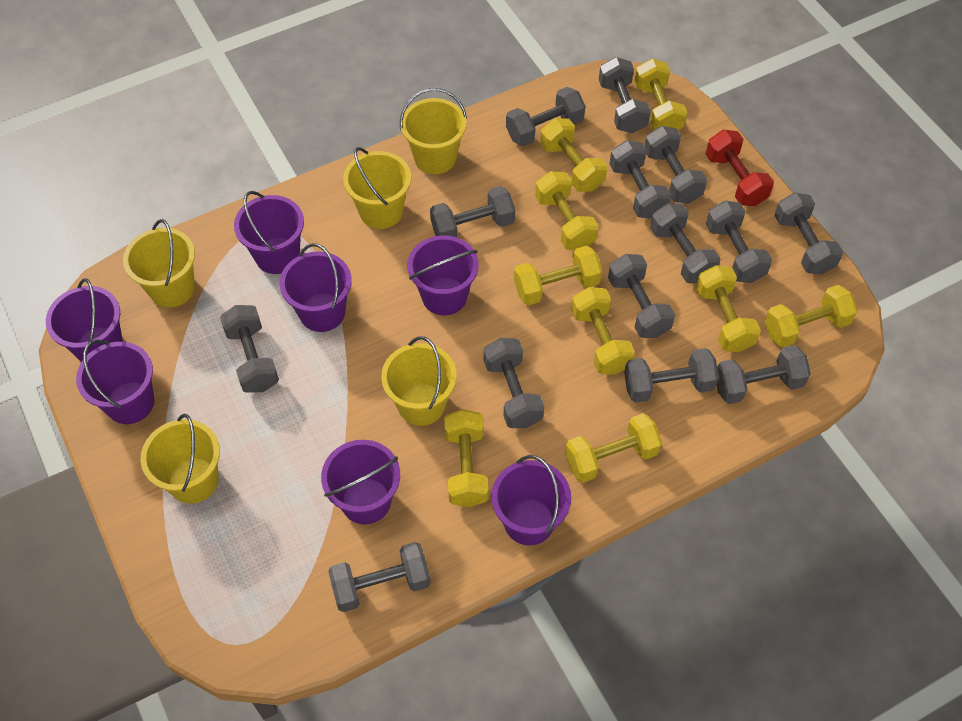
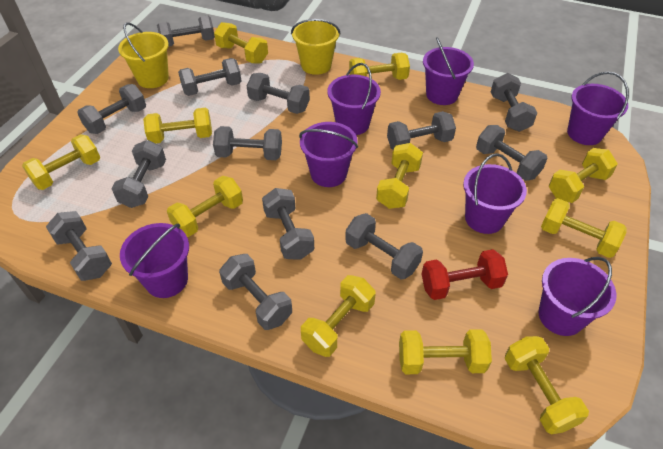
grey dumbbell: 14 -> 13
yellow bucket: 5 -> 2
yellow dumbbell: 9 -> 11

